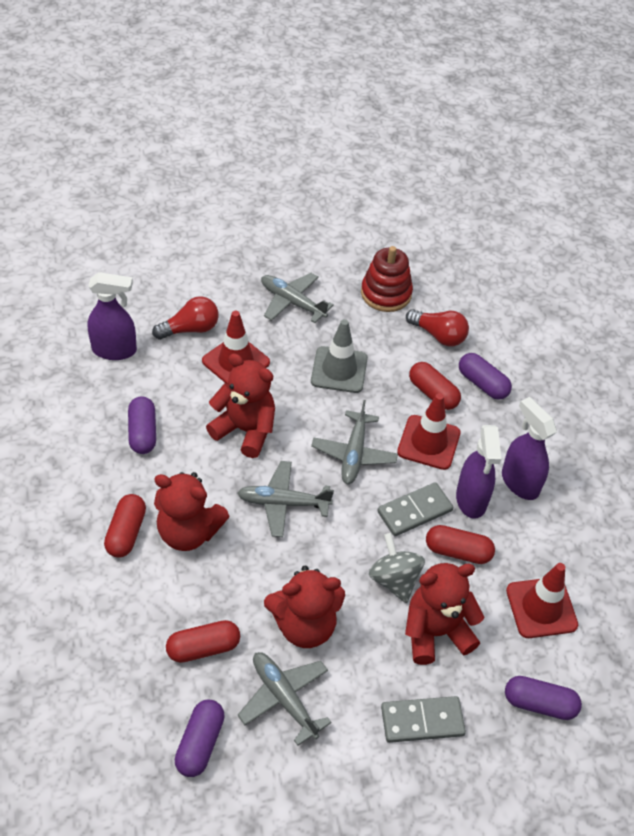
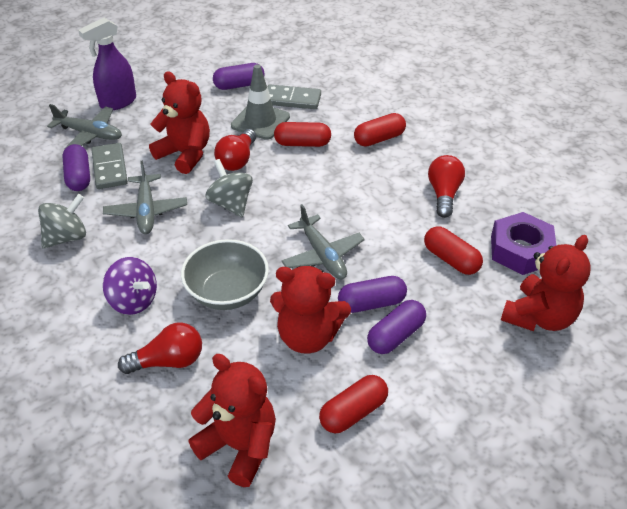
grey bowl: 0 -> 1
grey plane: 4 -> 3
grey spinning top: 1 -> 2
purple nut: 0 -> 1
purple spinning top: 0 -> 1
purple spray bottle: 3 -> 1
red light bulb: 2 -> 3
red stacking toy: 1 -> 0
red traffic cone: 3 -> 0

